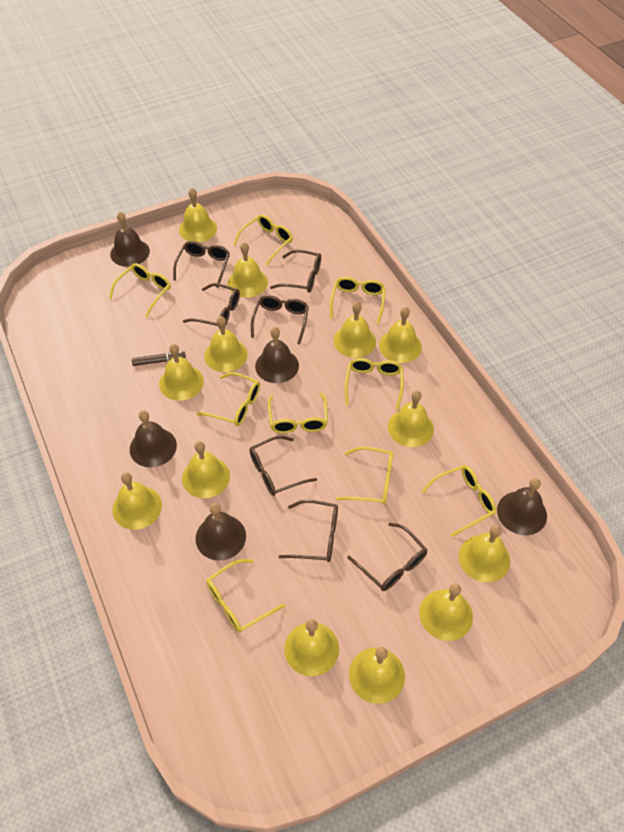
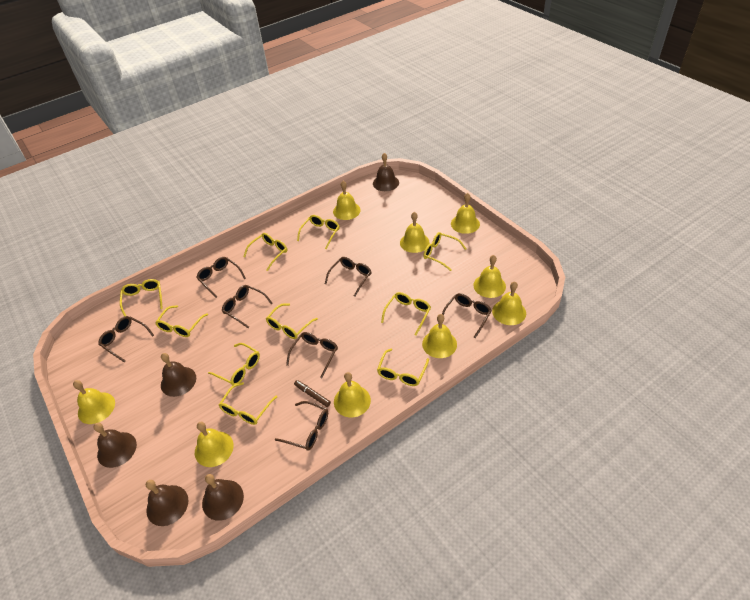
yellow bell: 13 -> 9
yellow glasses: 9 -> 10

